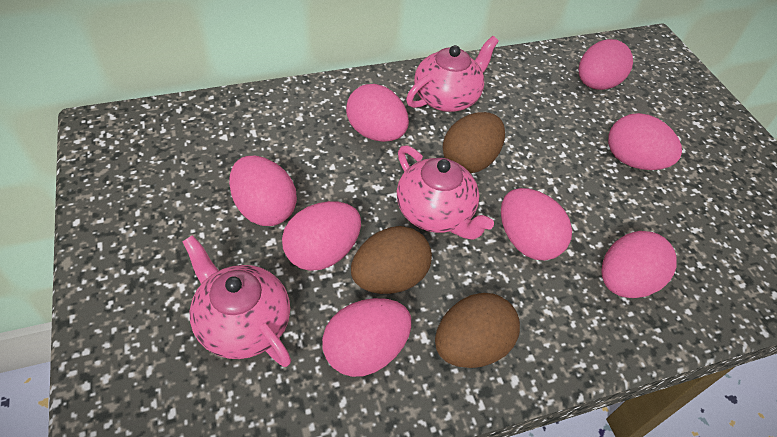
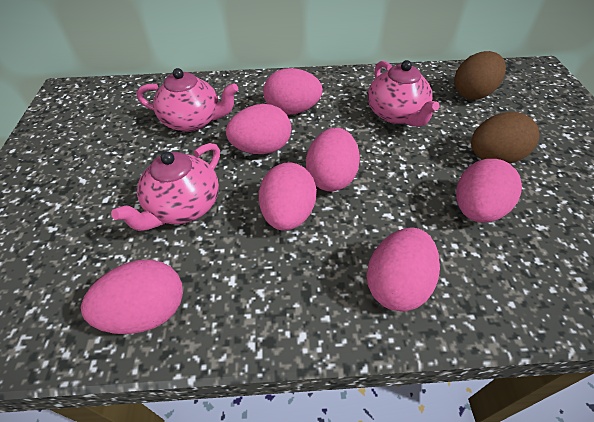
brown egg: 3 -> 2
pink egg: 8 -> 7

